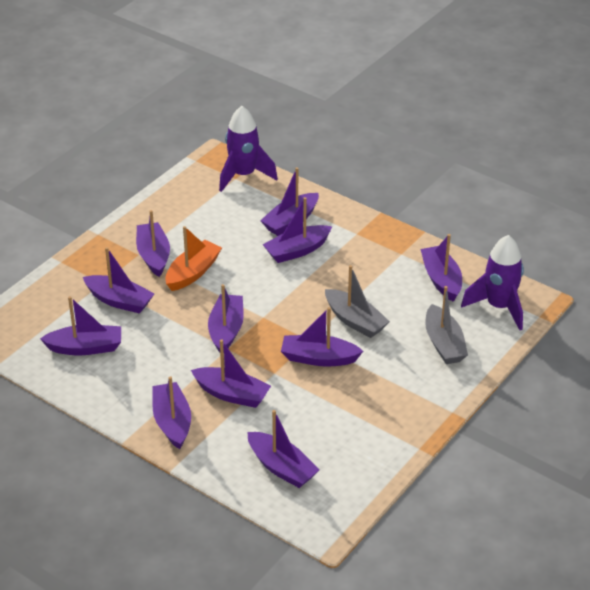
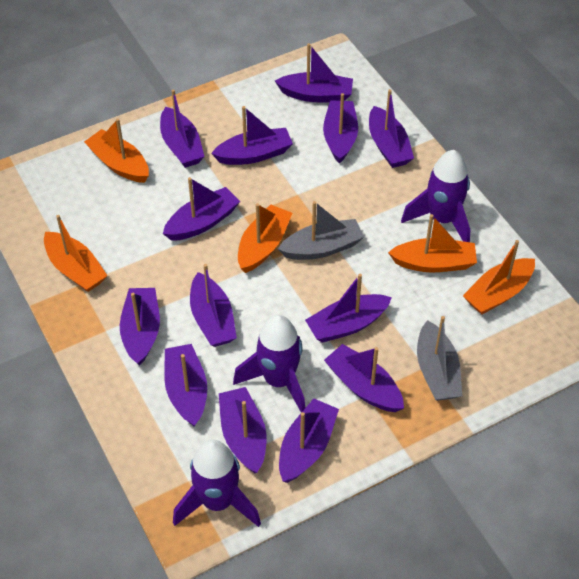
orange boat: 1 -> 5
purple boat: 11 -> 13
purple rocket: 2 -> 3

